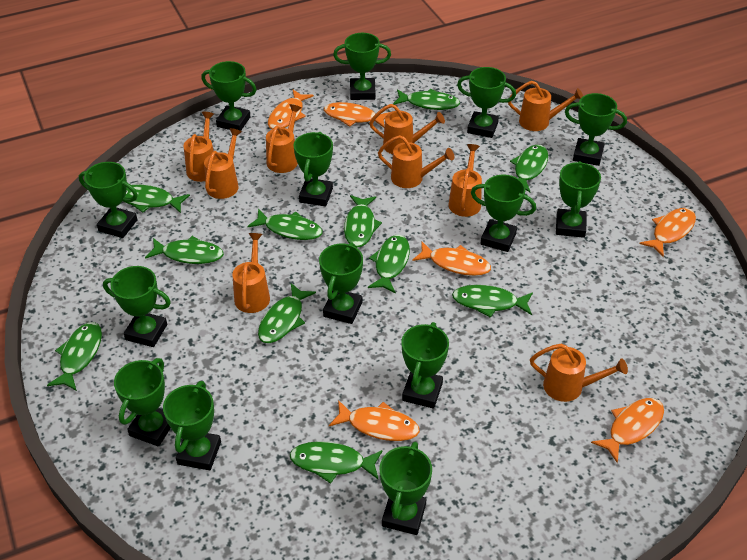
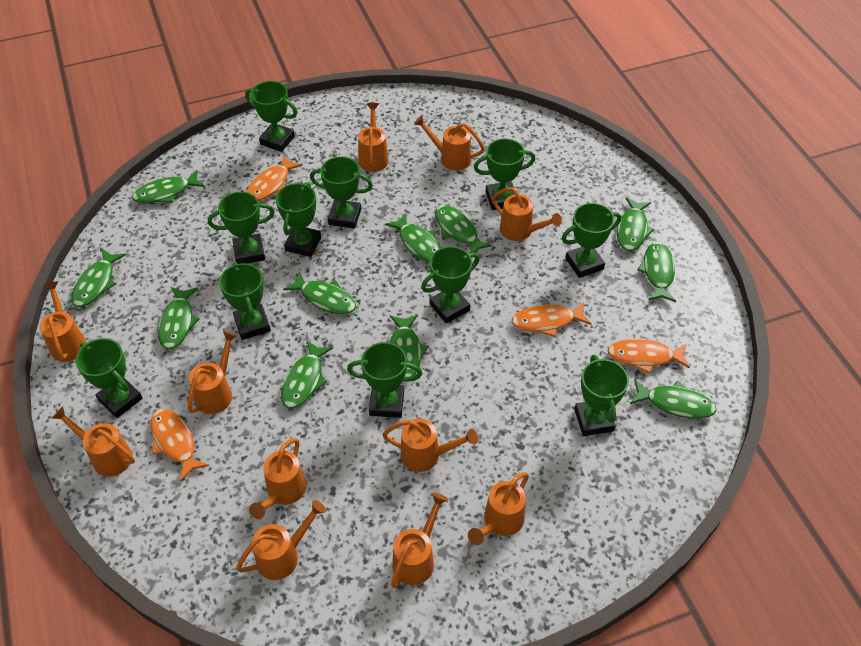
green trophy: 14 -> 11
orange fish: 6 -> 4
orange watering can: 9 -> 11

